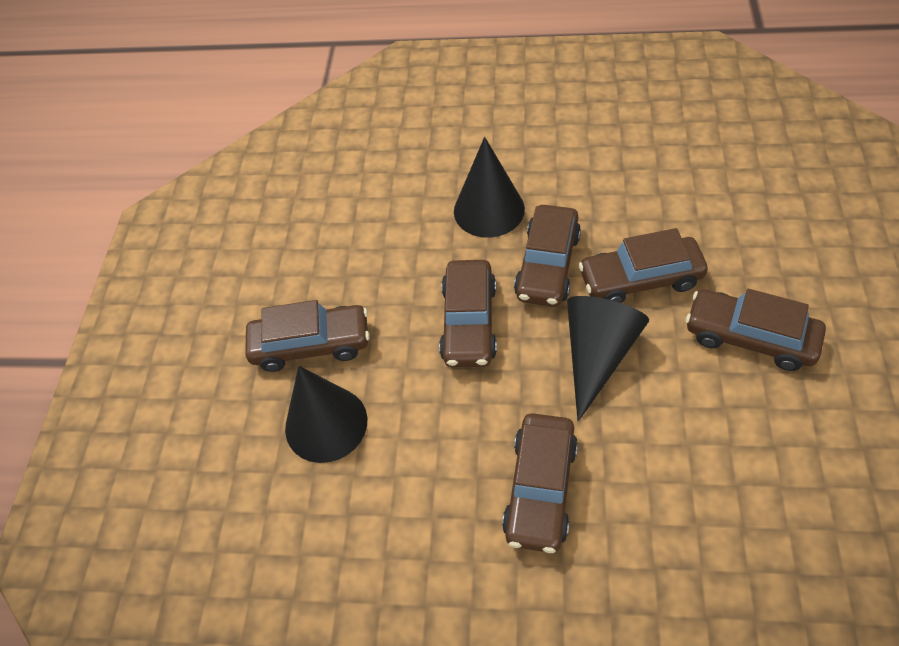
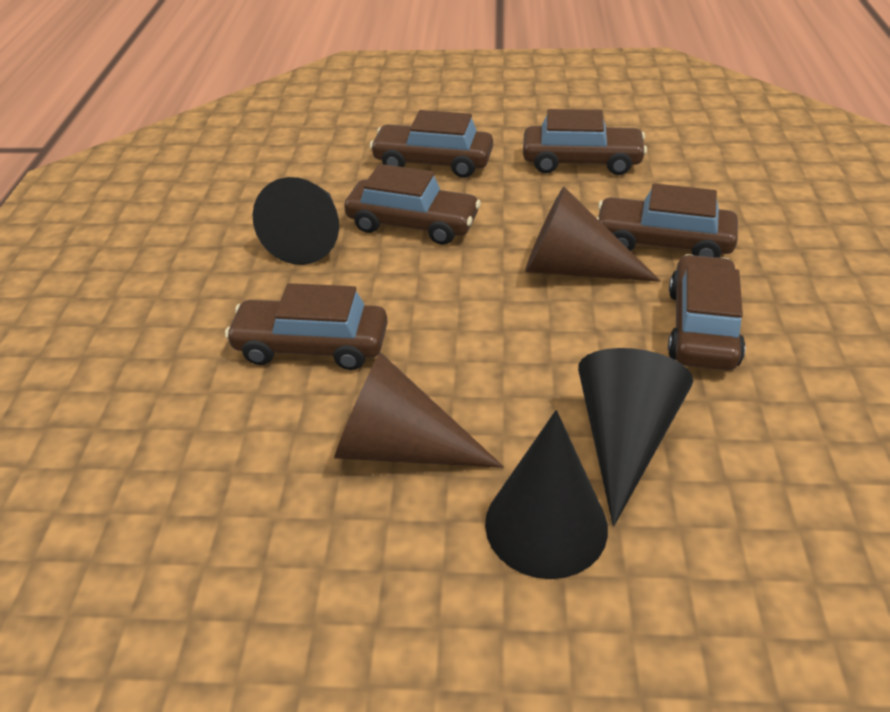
brown cone: 0 -> 2

